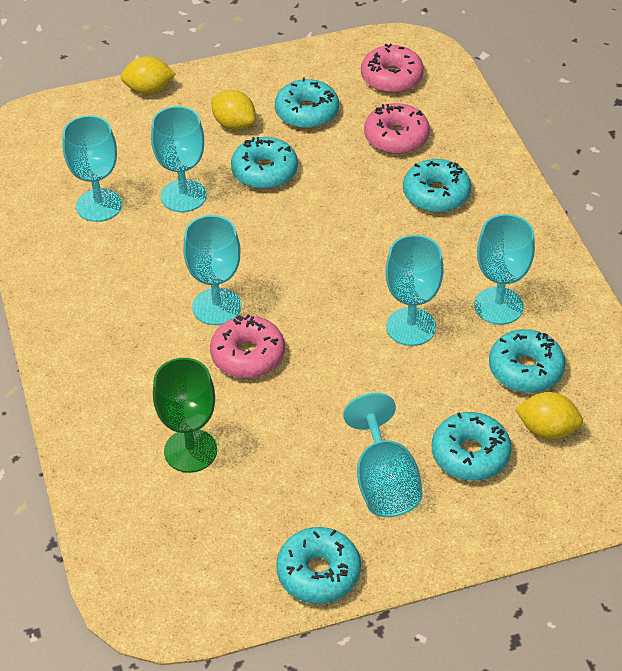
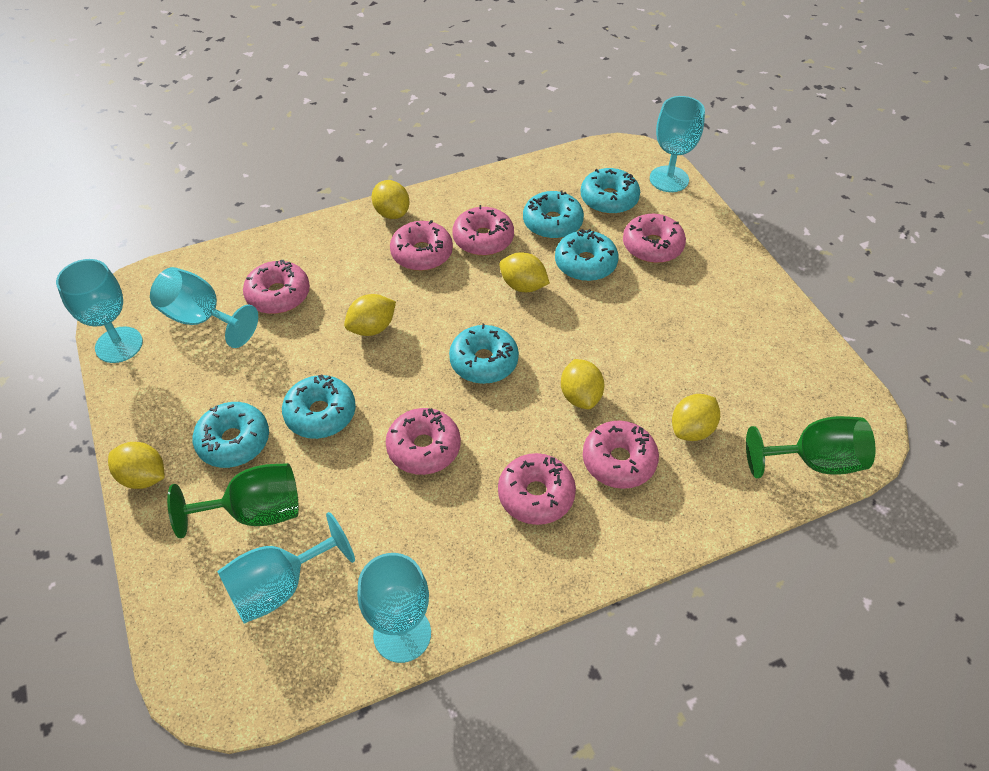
green goblet: 1 -> 2
pink donut: 3 -> 7
turquoise goblet: 6 -> 5
yellow lemon: 3 -> 6

